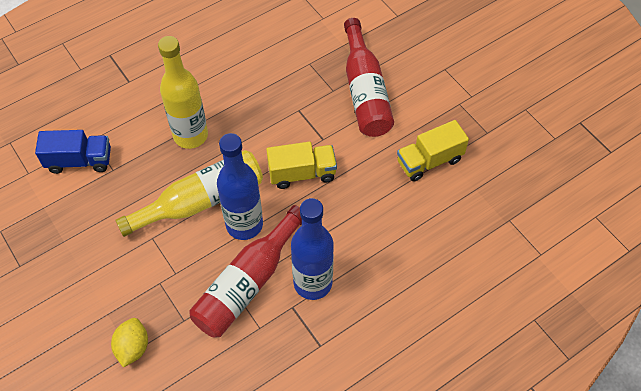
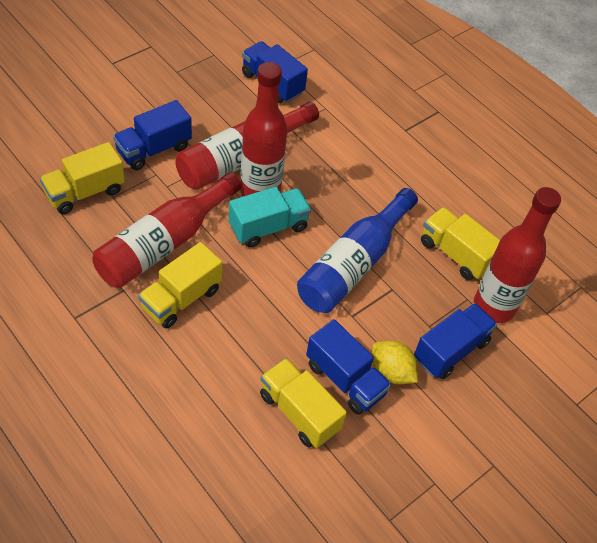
blue bottle: 2 -> 1
blue truck: 1 -> 4
red bottle: 2 -> 4
turquoise truck: 0 -> 1
yellow bottle: 2 -> 0
yellow truck: 2 -> 4

